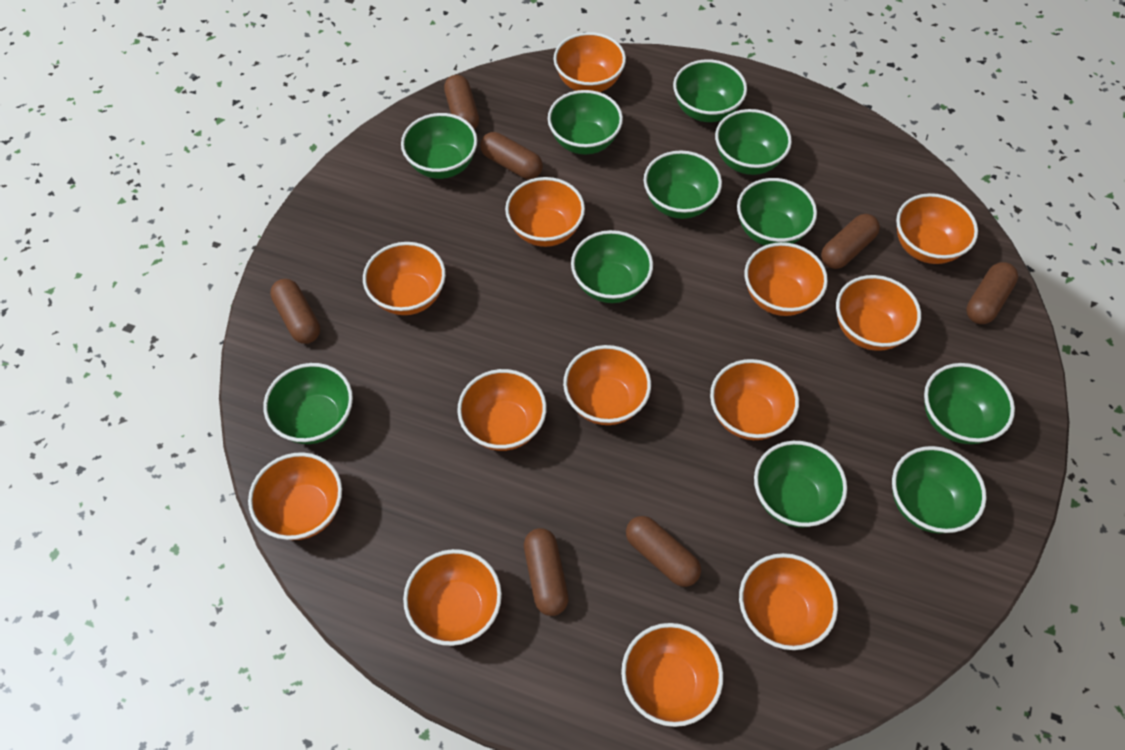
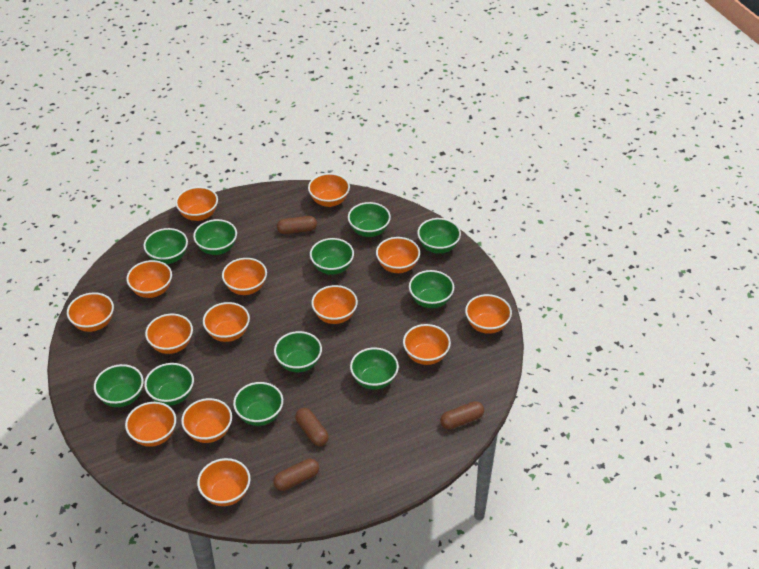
brown capsule: 7 -> 4
orange bowl: 13 -> 14

